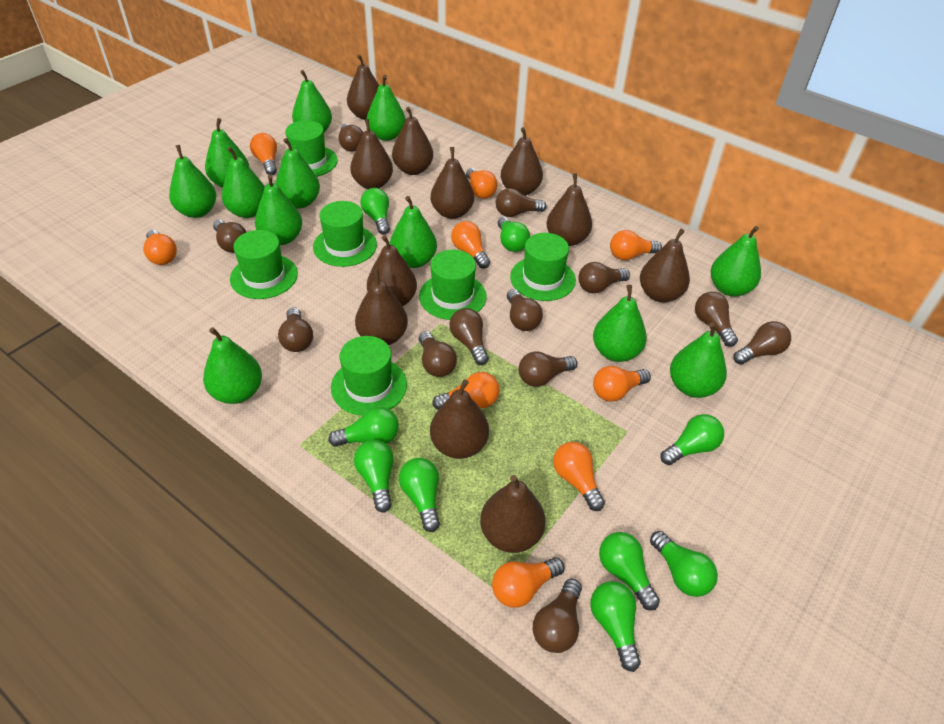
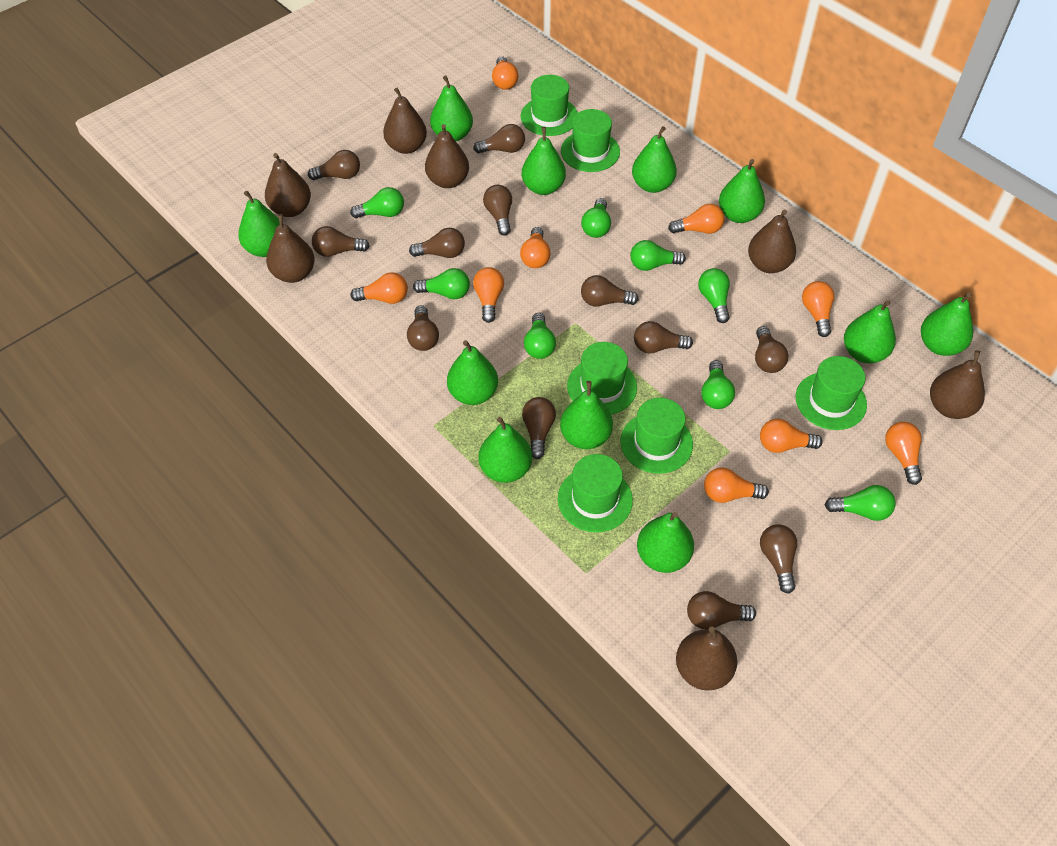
brown pear: 11 -> 7
green light bulb: 9 -> 8
green pear: 12 -> 11

